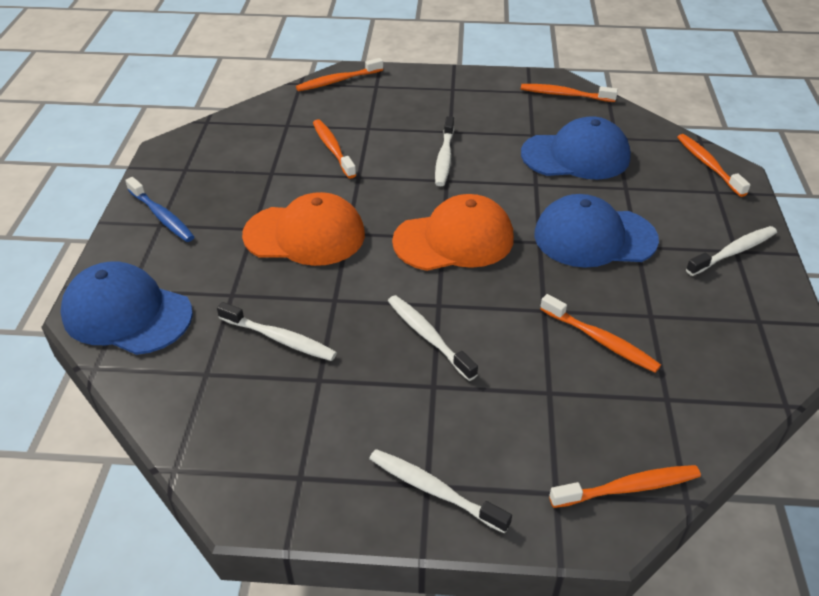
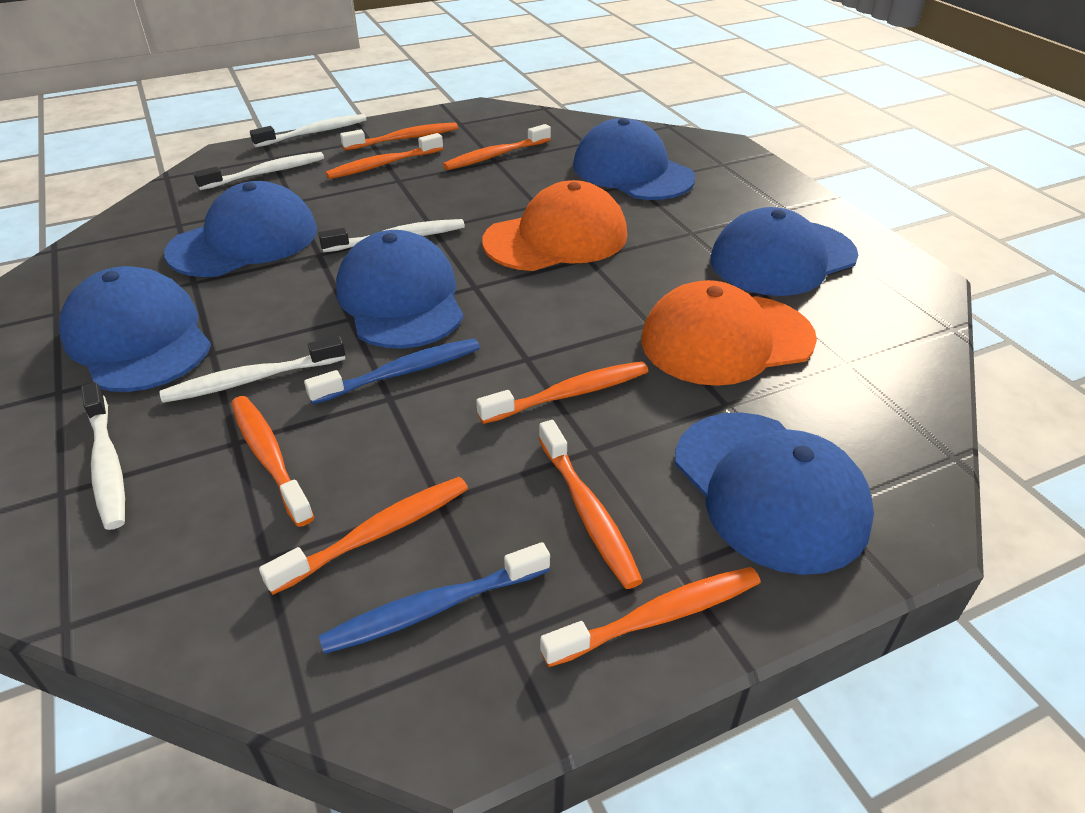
blue cap: 3 -> 6
blue toothbrush: 1 -> 2
orange toothbrush: 6 -> 8

